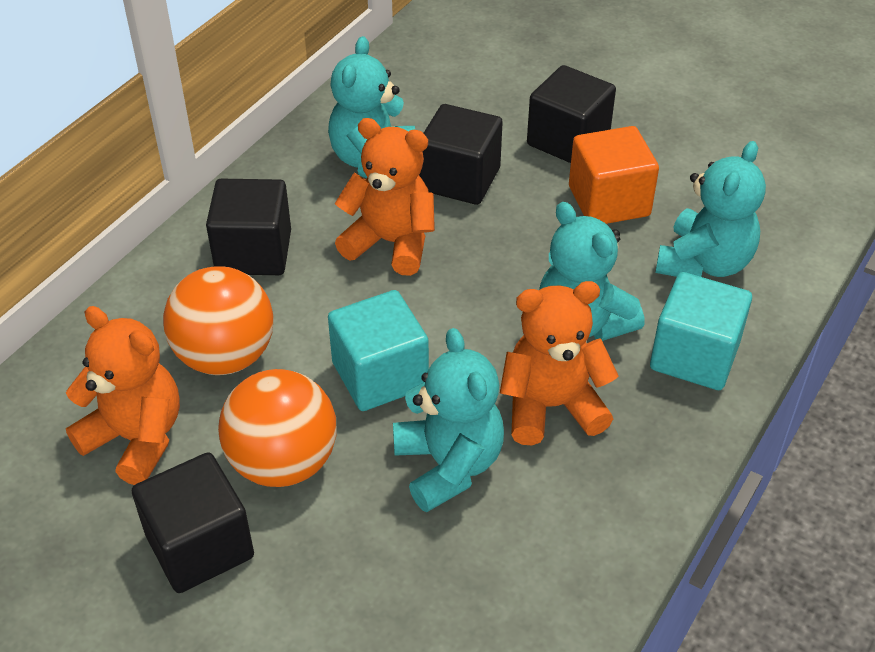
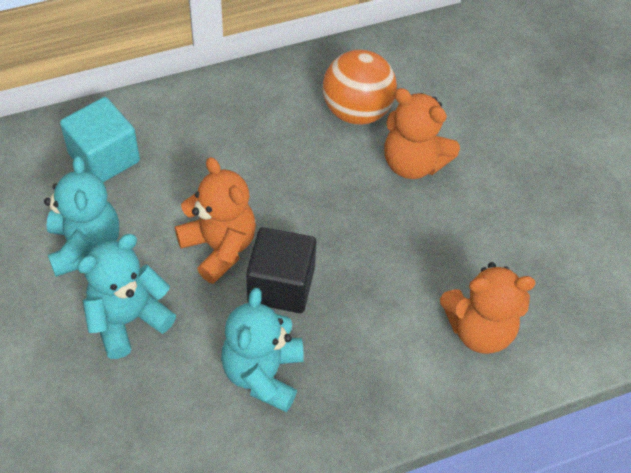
black cube: 4 -> 1
orange ball: 2 -> 1
orange cube: 1 -> 0
turquoise cube: 2 -> 1
turquoise teddy bear: 4 -> 3

